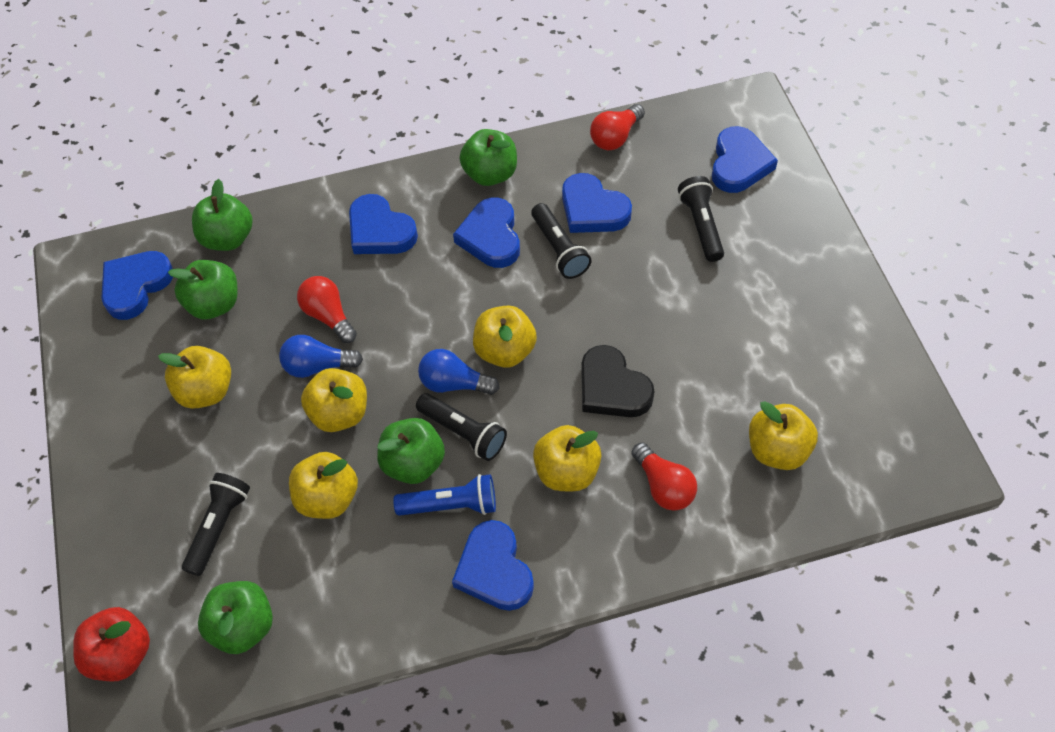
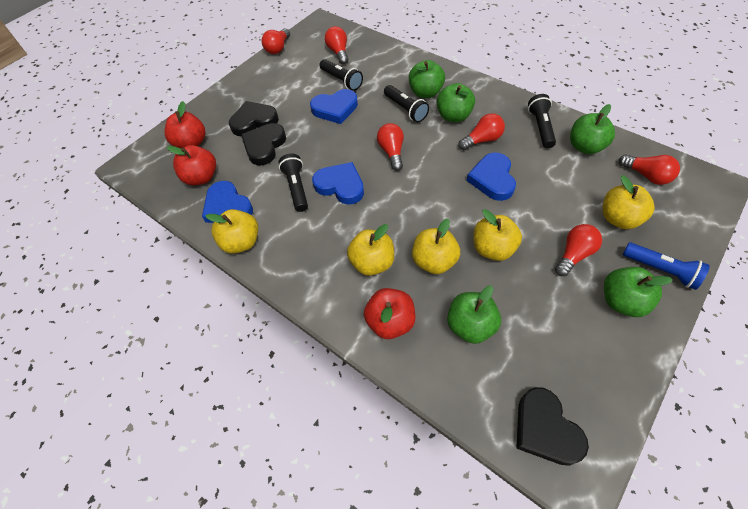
black heart: 1 -> 3
blue heart: 6 -> 4
blue light bulb: 2 -> 0
red apple: 1 -> 3
red light bulb: 3 -> 6
yellow apple: 6 -> 5

